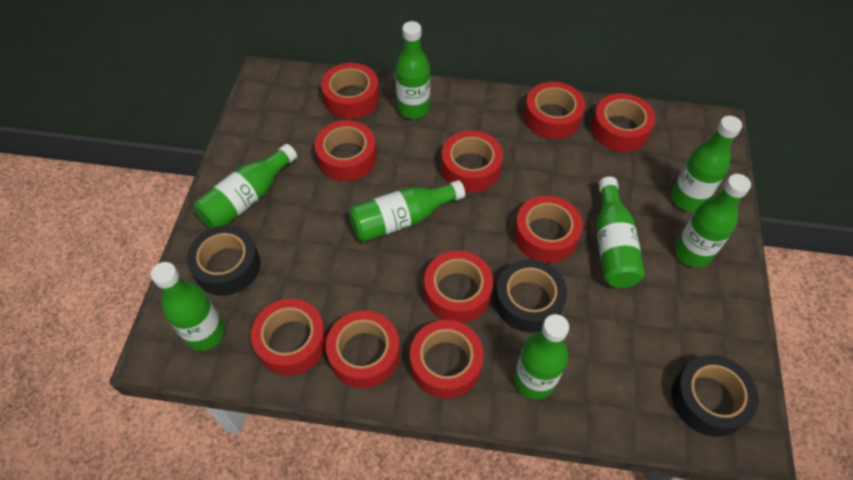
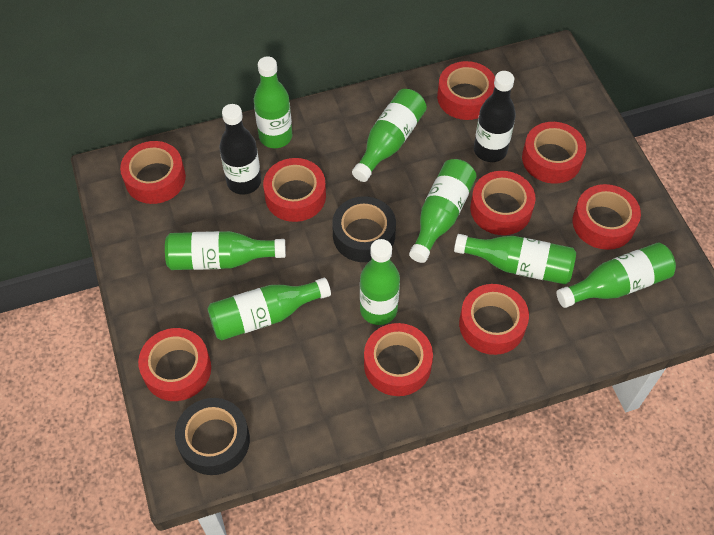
black bottle: 0 -> 2
black tape: 3 -> 2
red tape: 10 -> 9

